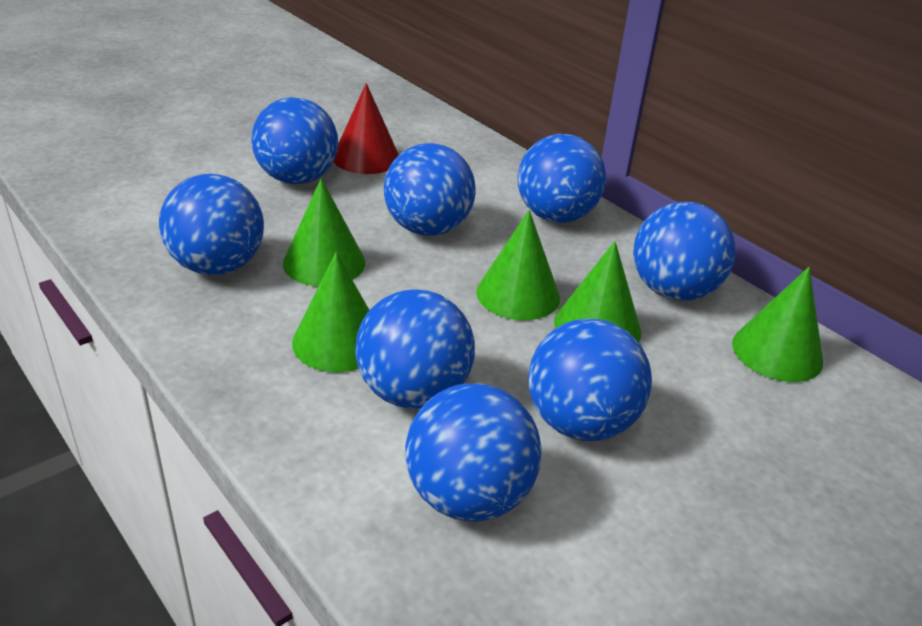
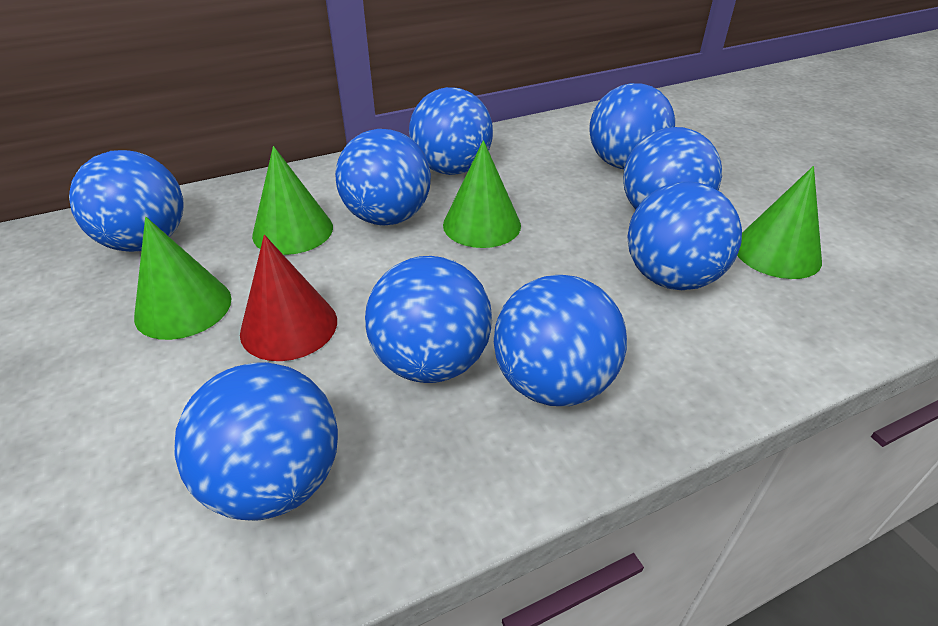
blue ball: 8 -> 9
green cone: 5 -> 4

